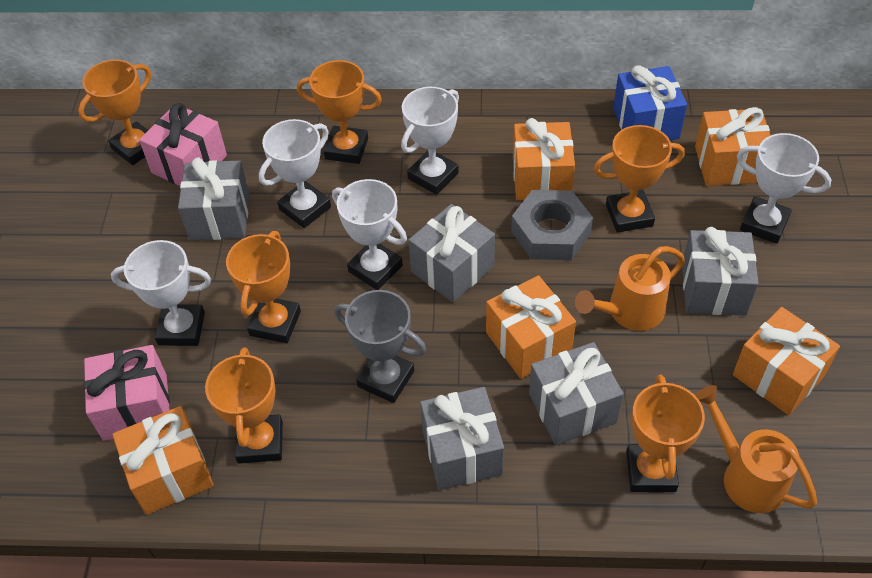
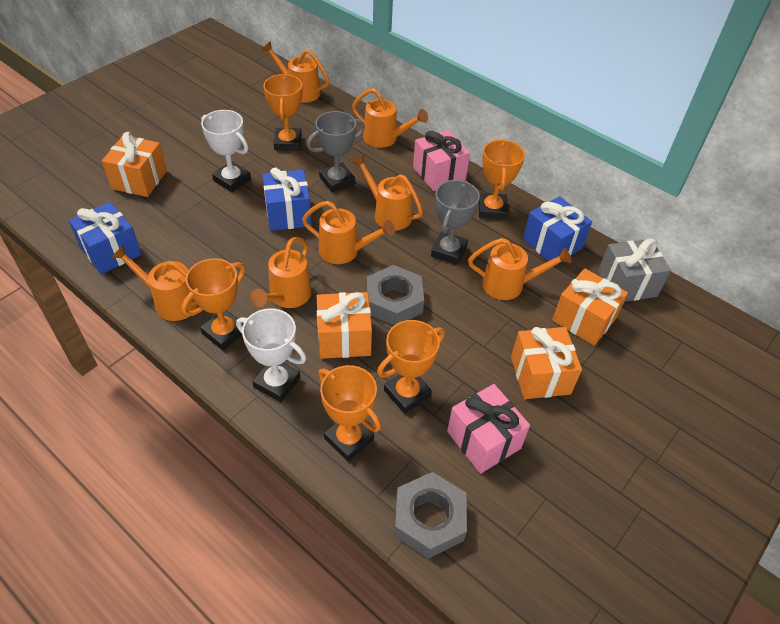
blue gift: 1 -> 3
grey gift: 5 -> 1
grey nut: 1 -> 2
grey trophy: 1 -> 2
orange gift: 5 -> 4
orange trophy: 6 -> 5
orange watering can: 2 -> 7
white trophy: 5 -> 2

